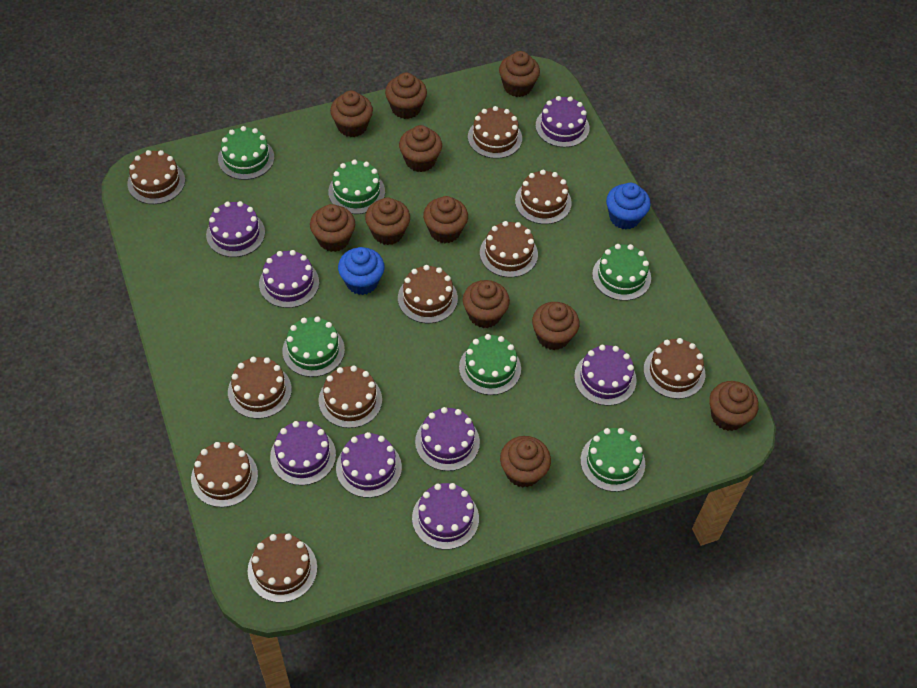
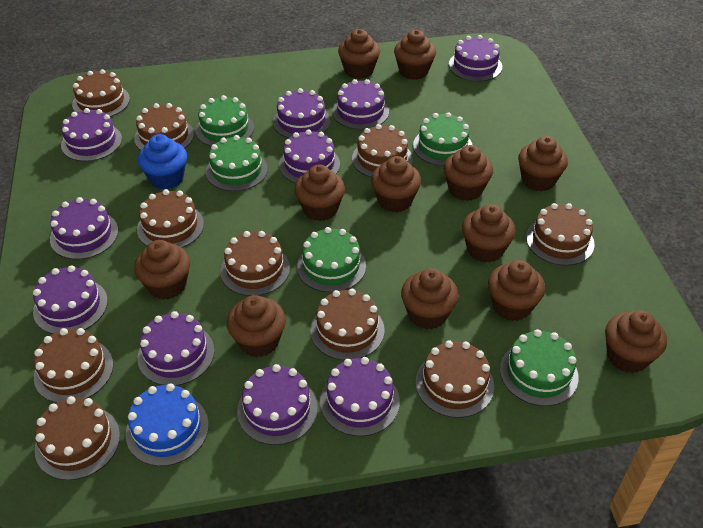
blue cake: 0 -> 1
blue cupcake: 2 -> 1
brown cupcake: 11 -> 12
green cake: 6 -> 5
purple cake: 8 -> 10

